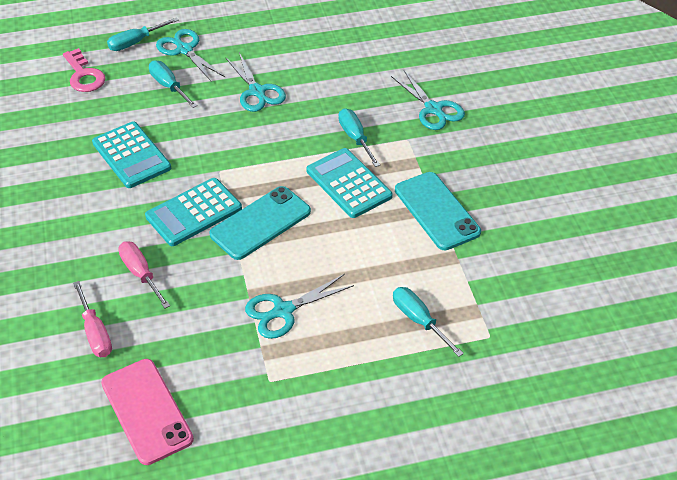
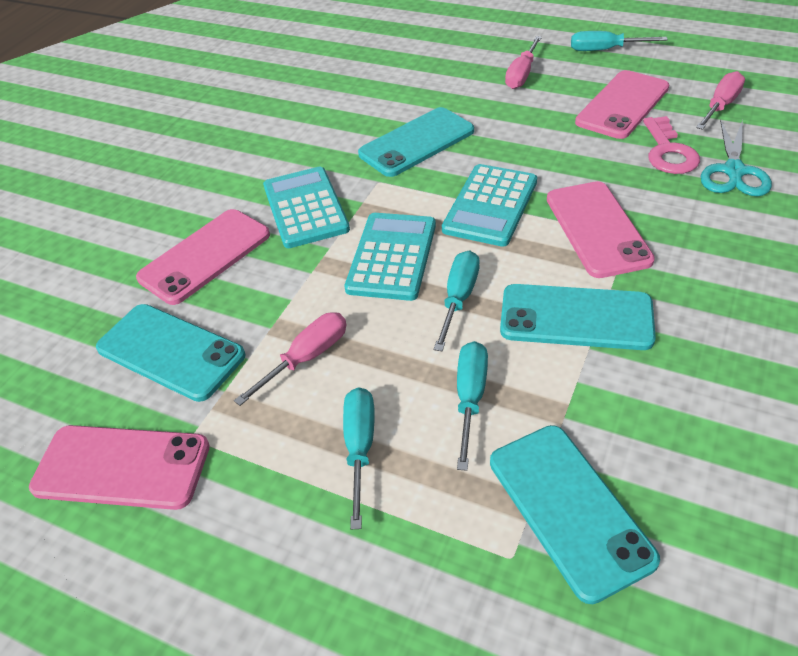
pink phone: 1 -> 4
pink screwdriver: 2 -> 3
turquoise phone: 2 -> 4
turquoise scissors: 4 -> 1

